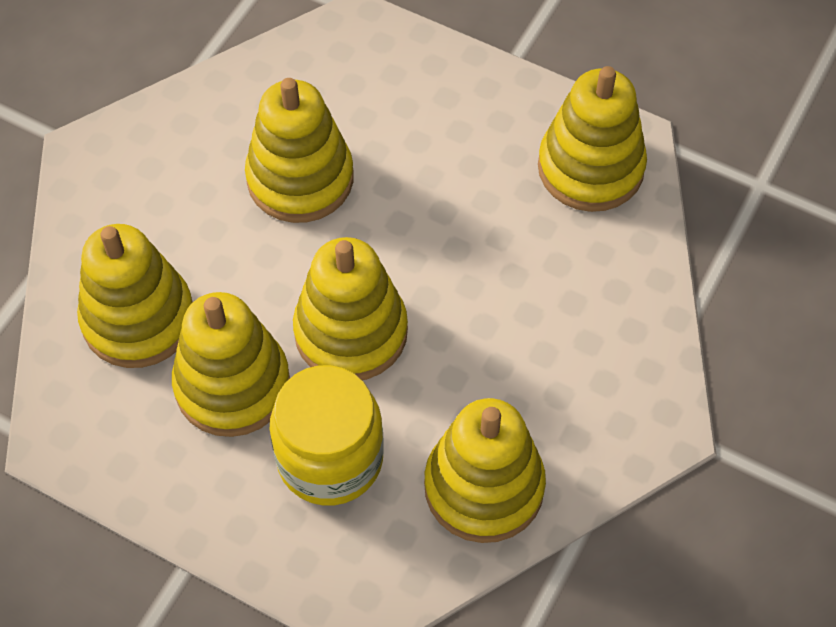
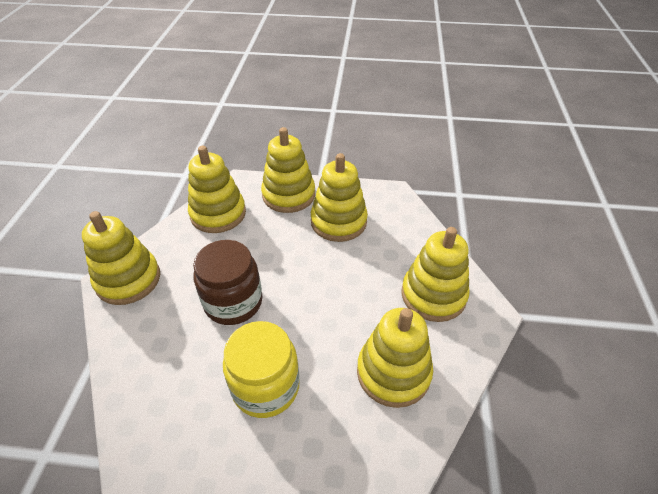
brown jar: 0 -> 1

